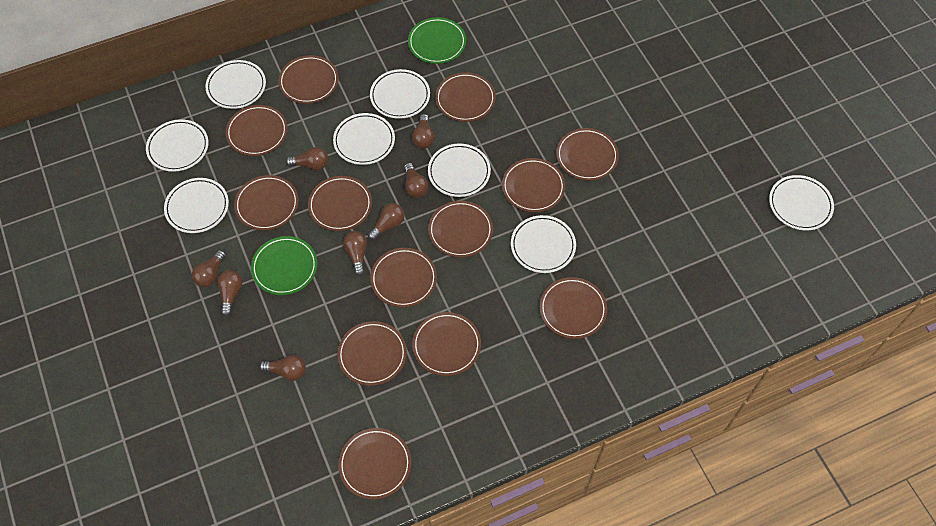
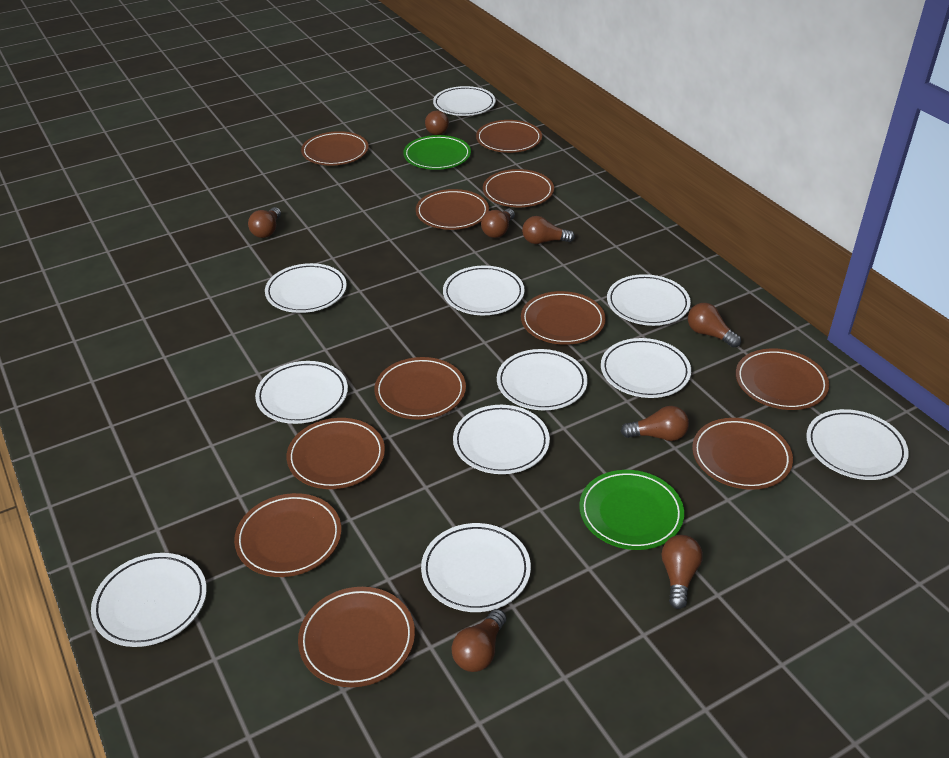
brown plate: 13 -> 11
white plate: 8 -> 11

